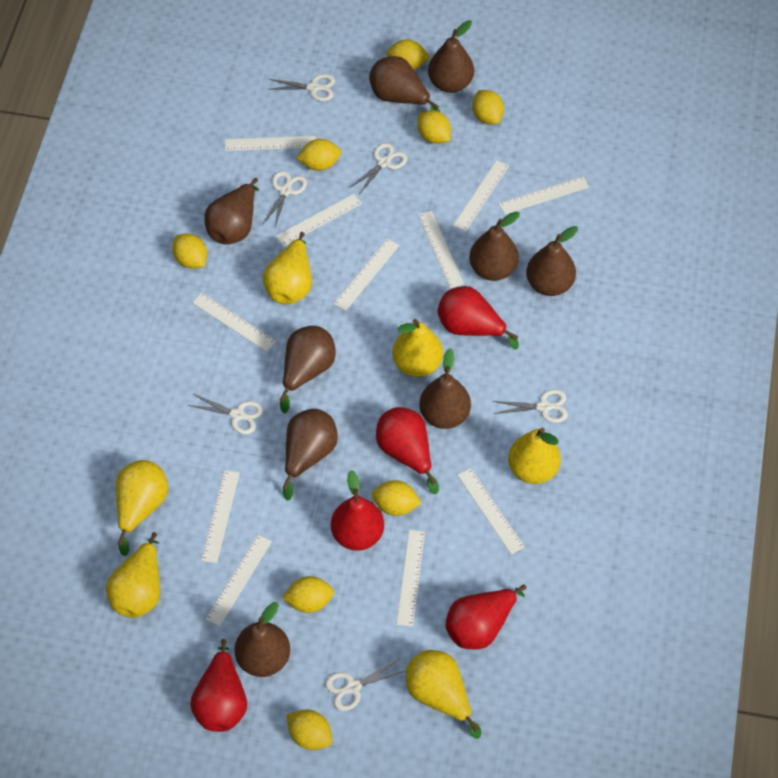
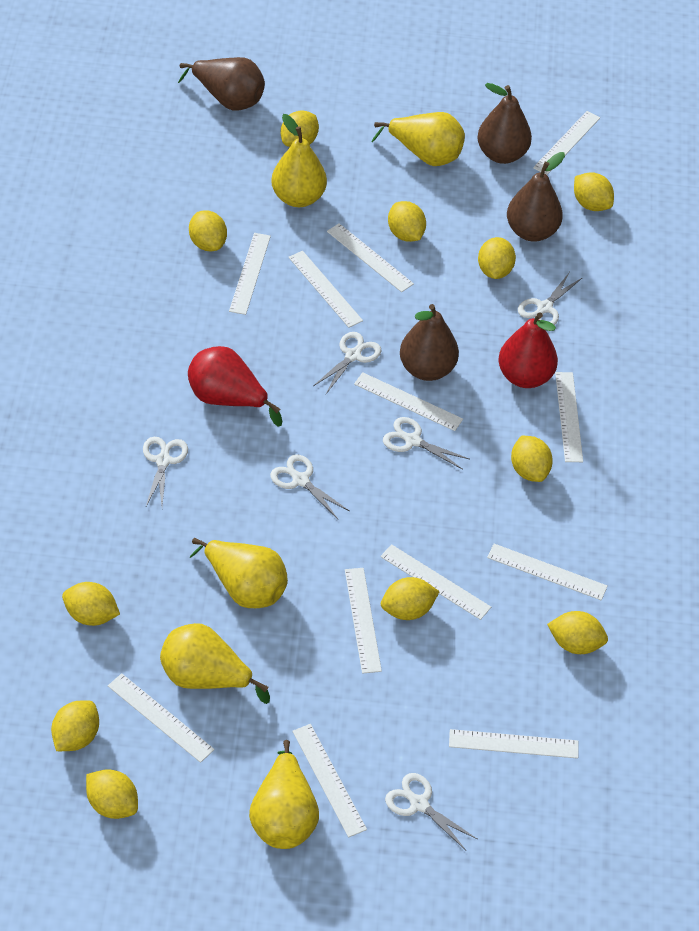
brown pear: 9 -> 4
red pear: 5 -> 2
white ruler: 11 -> 12
yellow lemon: 8 -> 11
yellow pear: 6 -> 5

